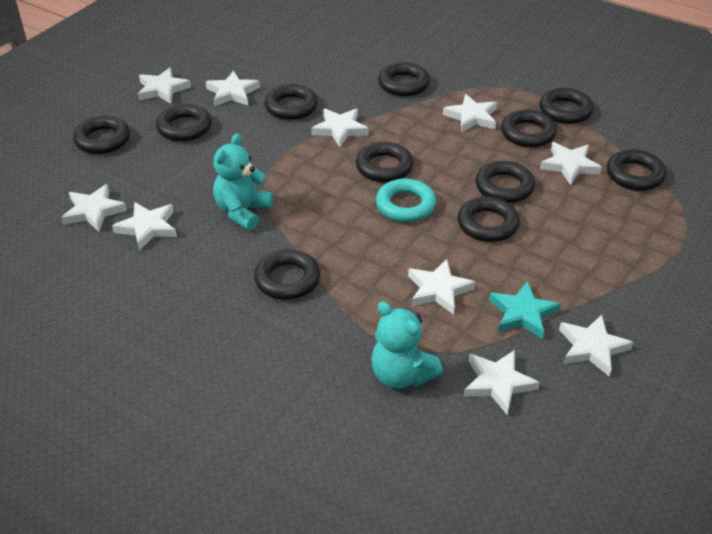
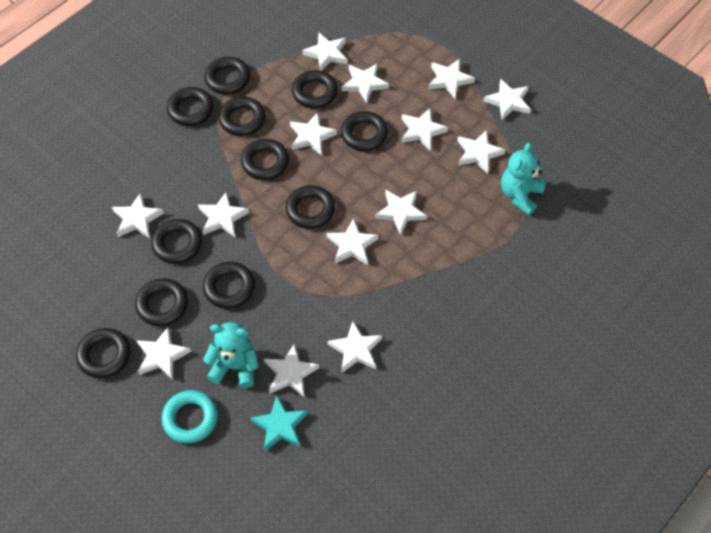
white star: 10 -> 14

